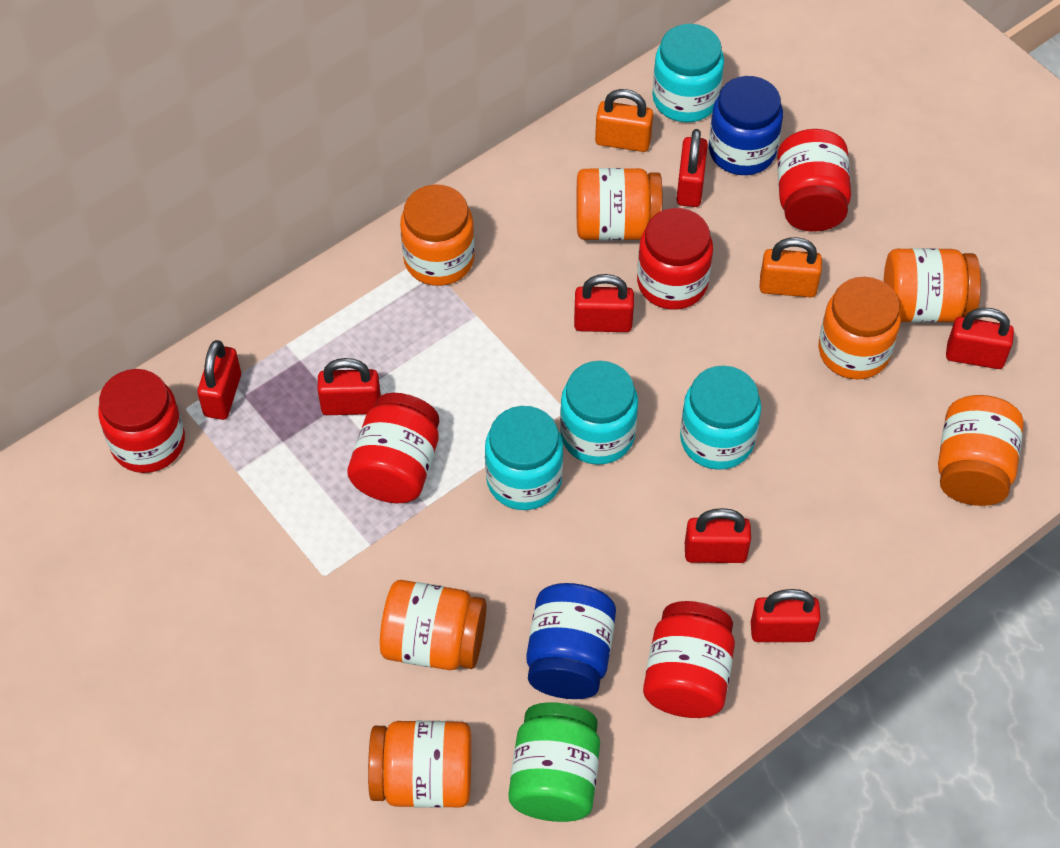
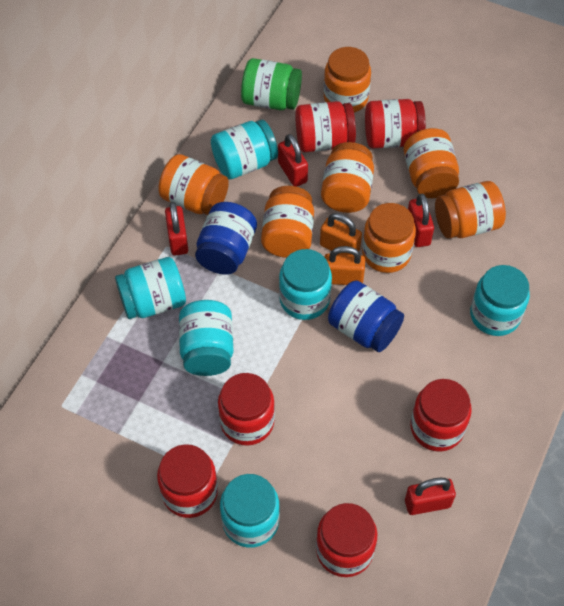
red jar: 5 -> 6
red padlock: 7 -> 4
turquoise jar: 4 -> 6

